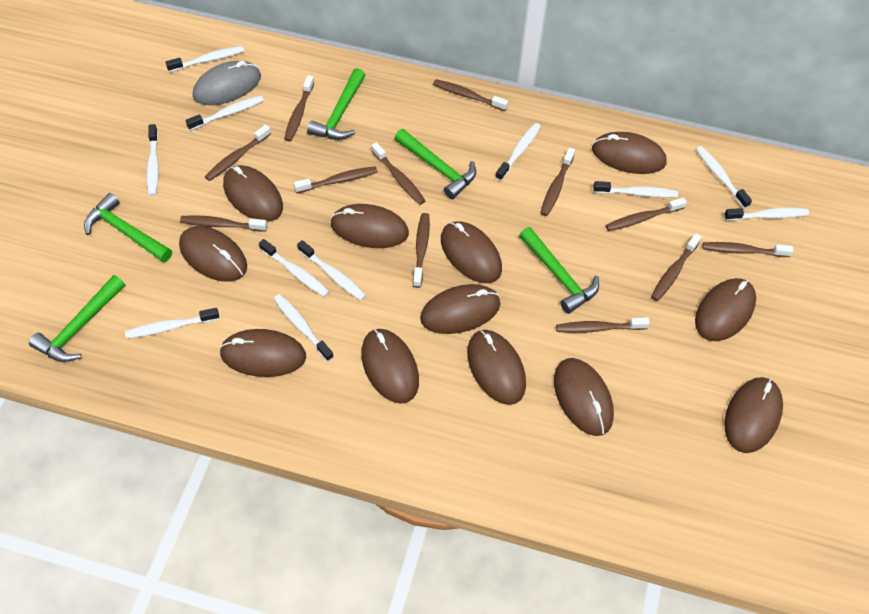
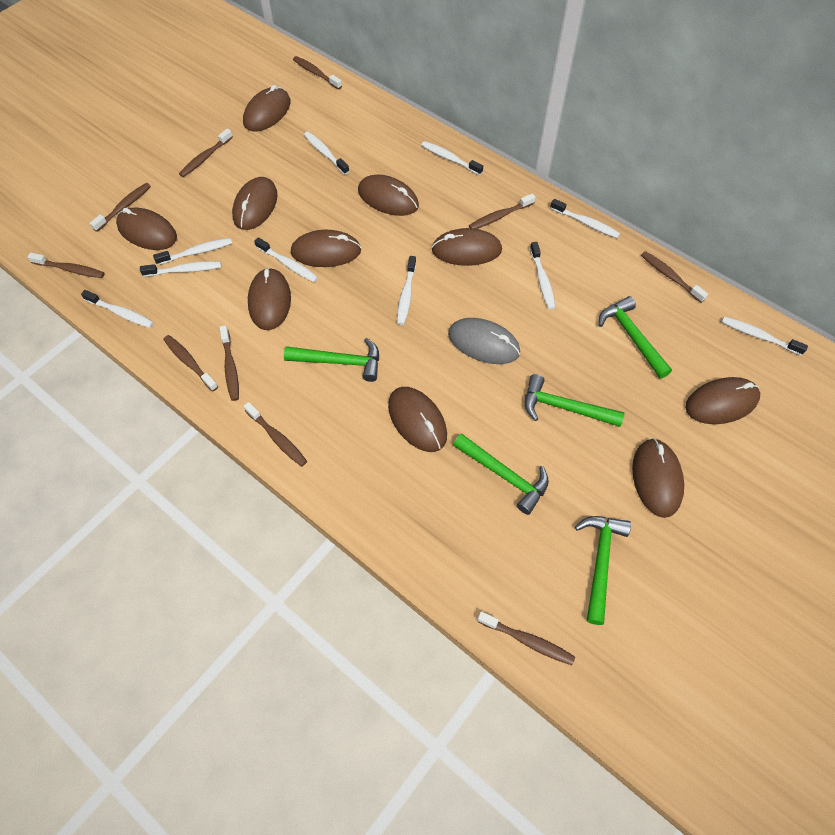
brown mouse: 12 -> 10
brown toothbrush: 12 -> 10
white toothbrush: 11 -> 10

